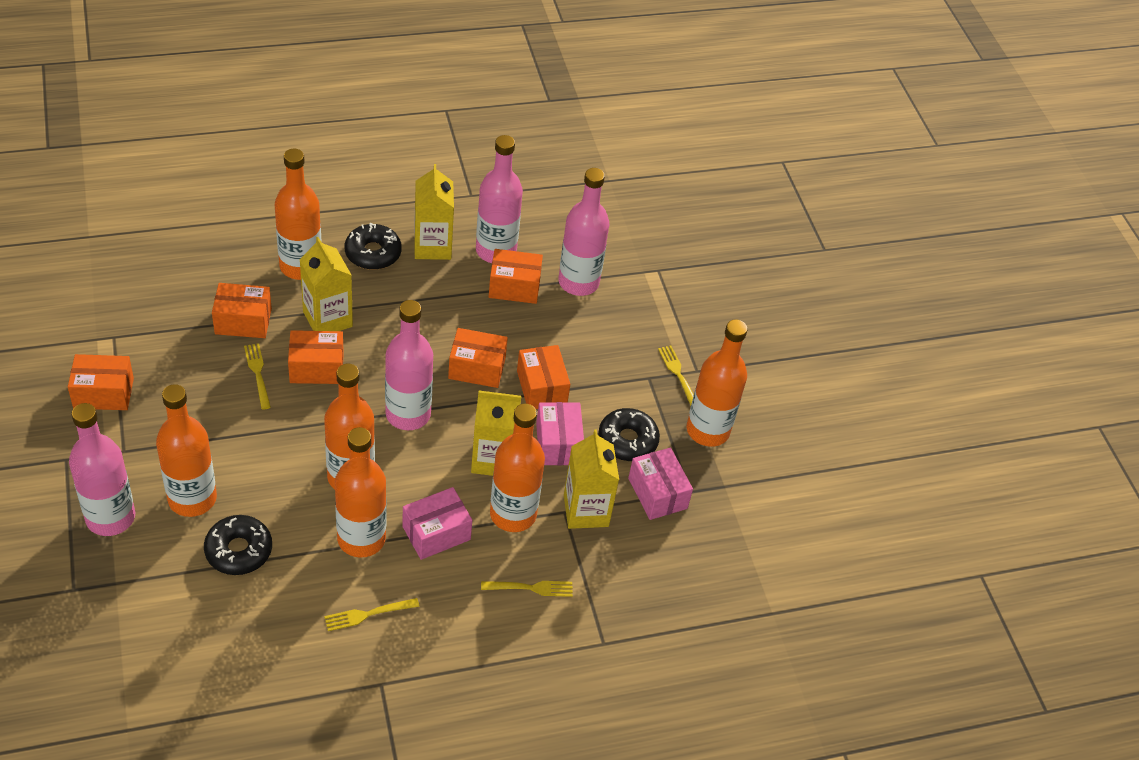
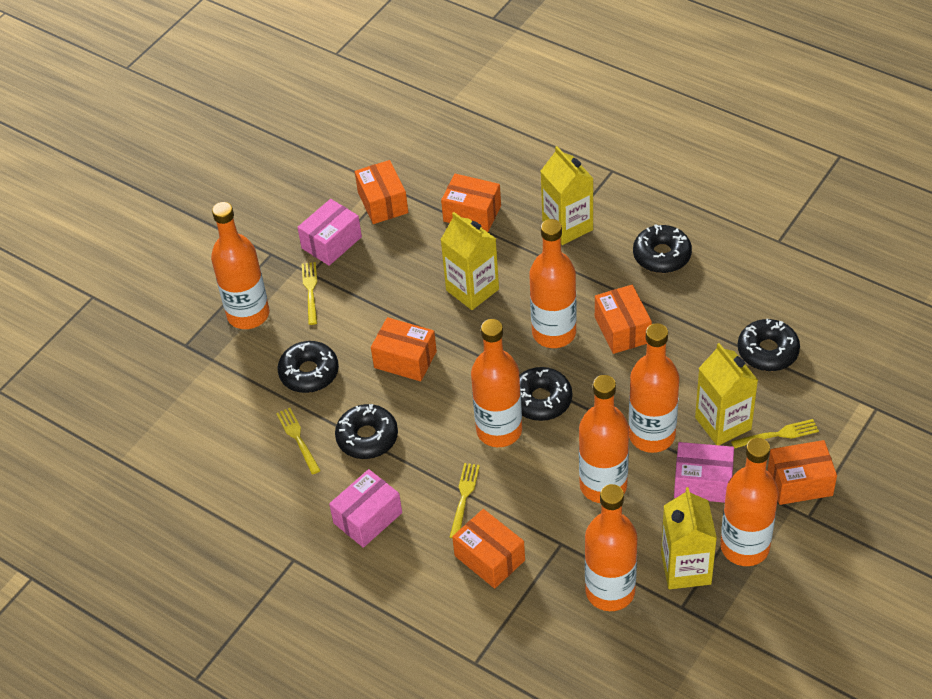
black donut: 3 -> 5
orange bottle: 6 -> 7
pink bottle: 4 -> 0

